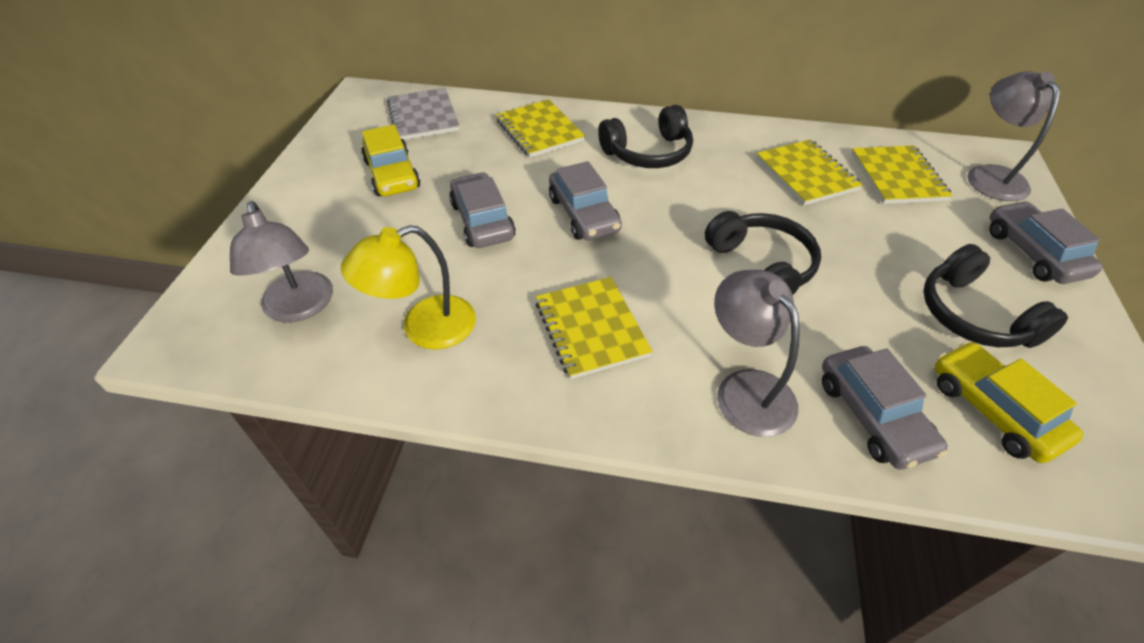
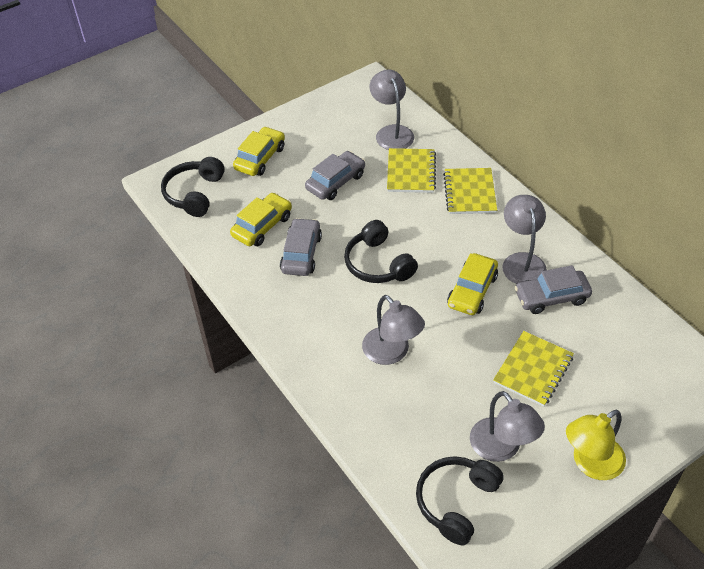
grey car: 4 -> 3
grey lamp: 3 -> 4
grey notebook: 1 -> 0
yellow car: 2 -> 3
yellow notebook: 4 -> 3

